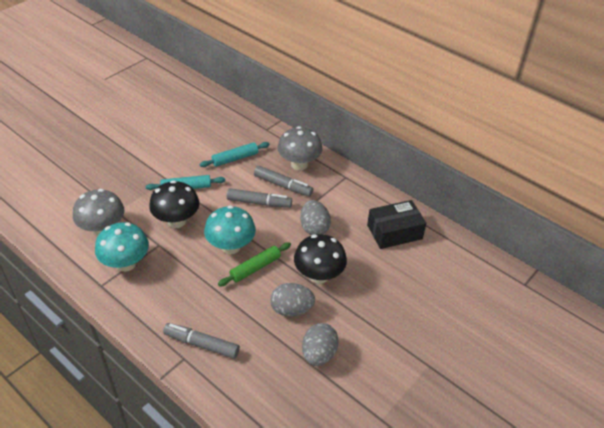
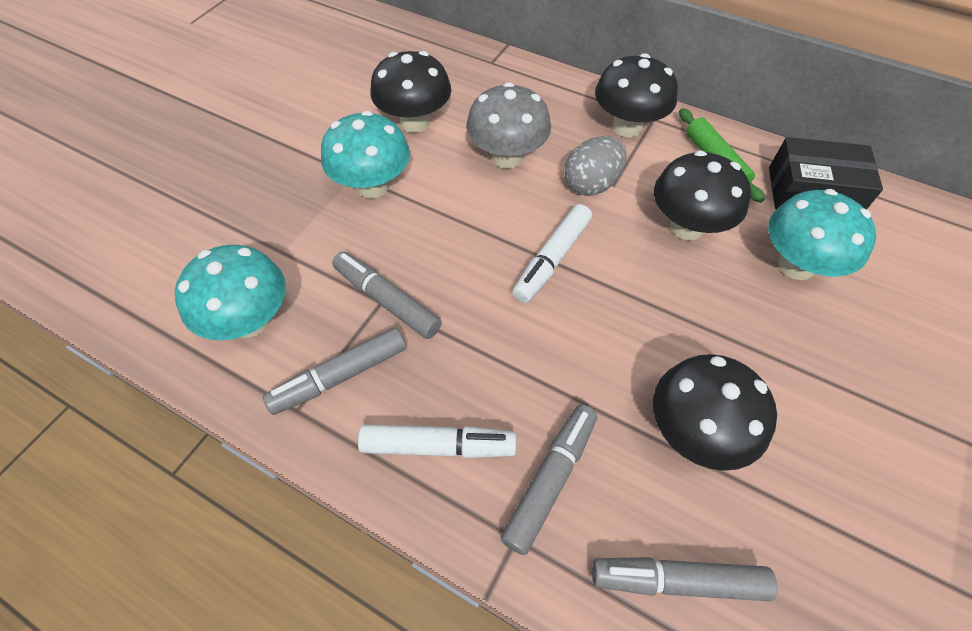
black mushroom: 2 -> 4
grey egg: 3 -> 1
grey marker: 3 -> 4
grey mushroom: 2 -> 1
turquoise mushroom: 2 -> 3
turquoise rolling pin: 2 -> 0
white marker: 0 -> 2

